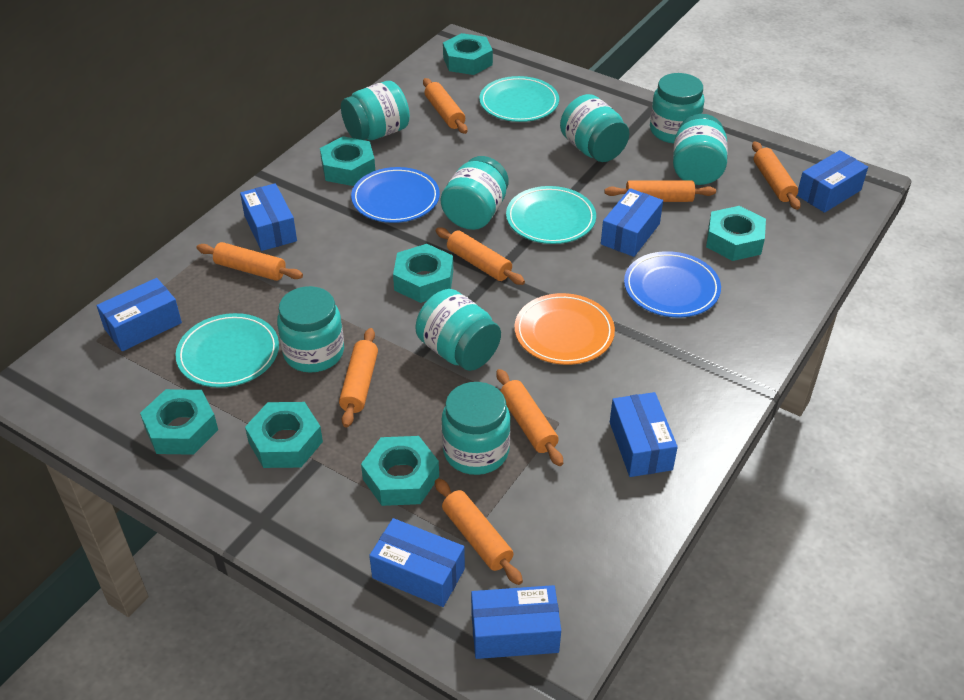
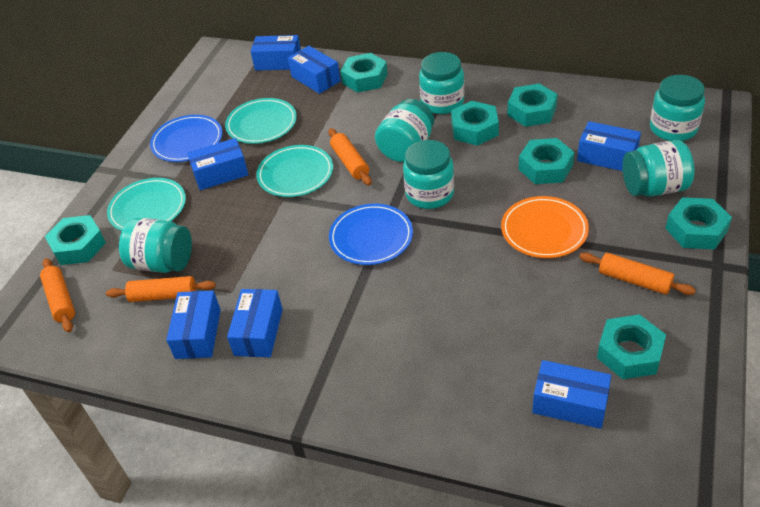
orange rolling pin: 8 -> 4
turquoise jar: 8 -> 6

